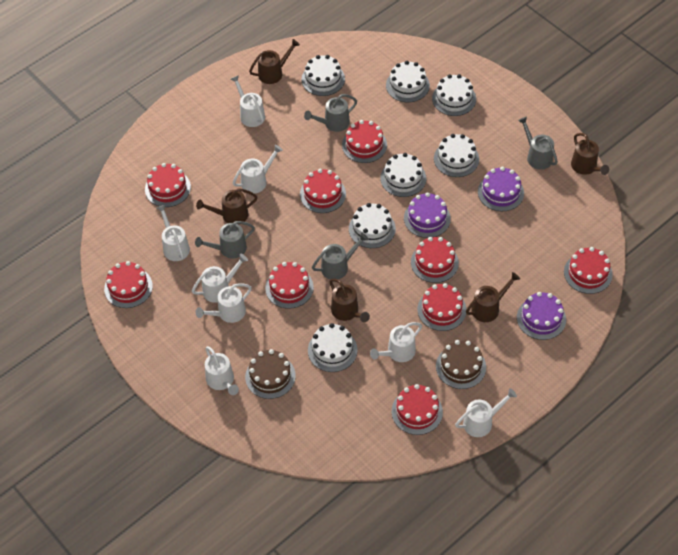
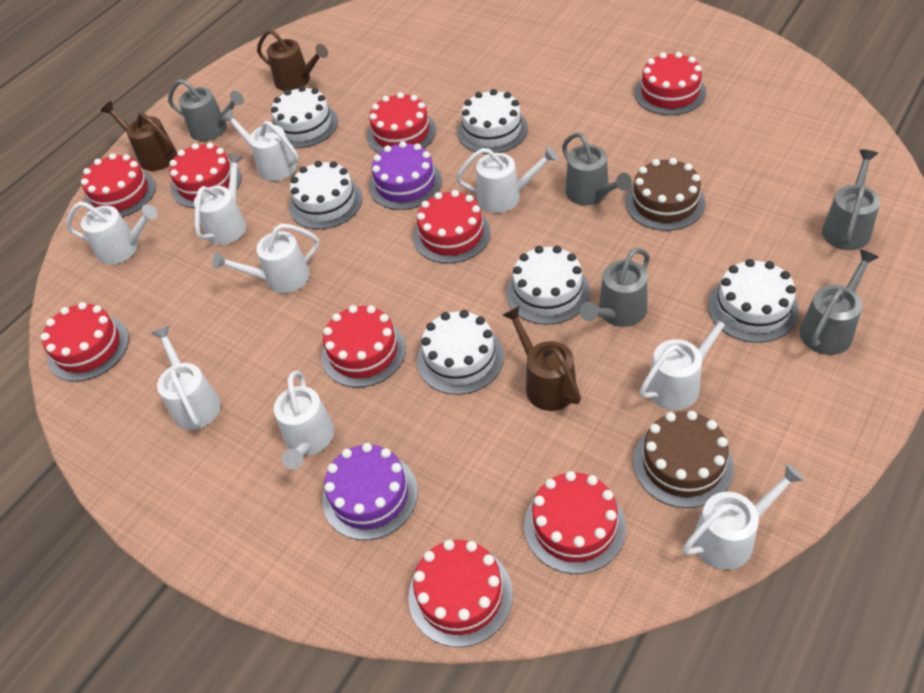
brown watering can: 5 -> 3
grey watering can: 4 -> 5
purple cake: 3 -> 2
white cake: 7 -> 6
white watering can: 8 -> 9

